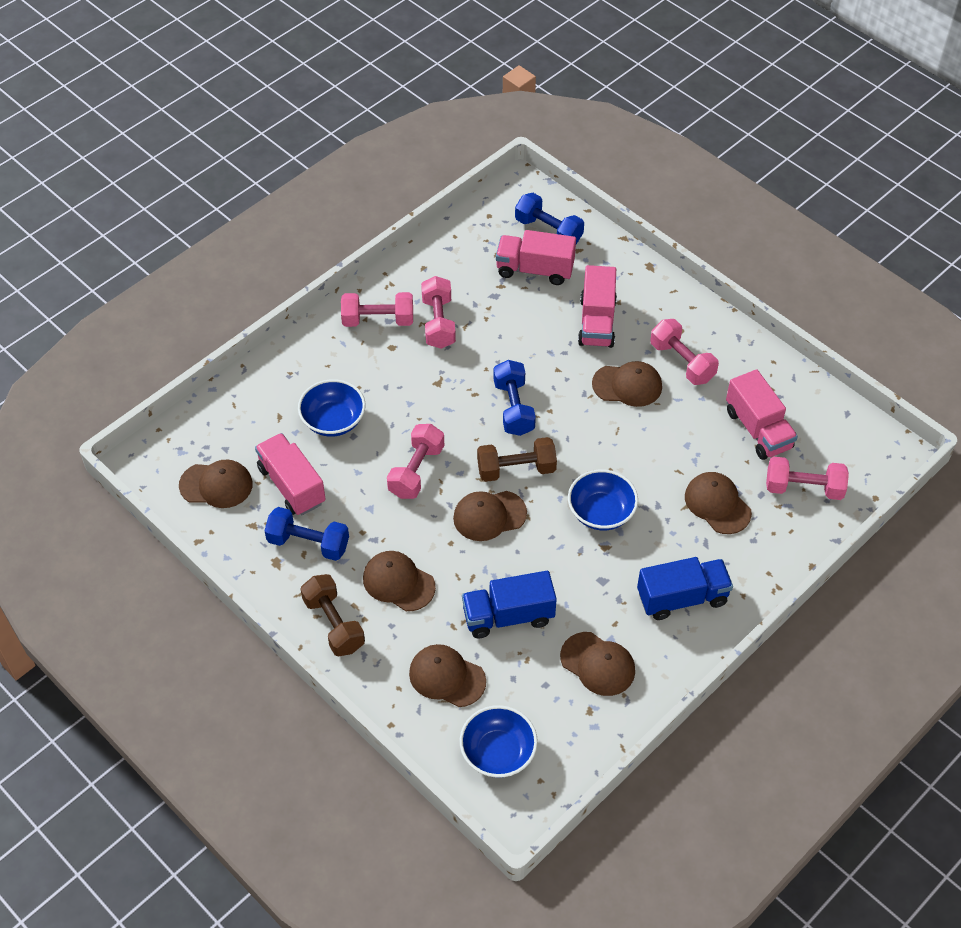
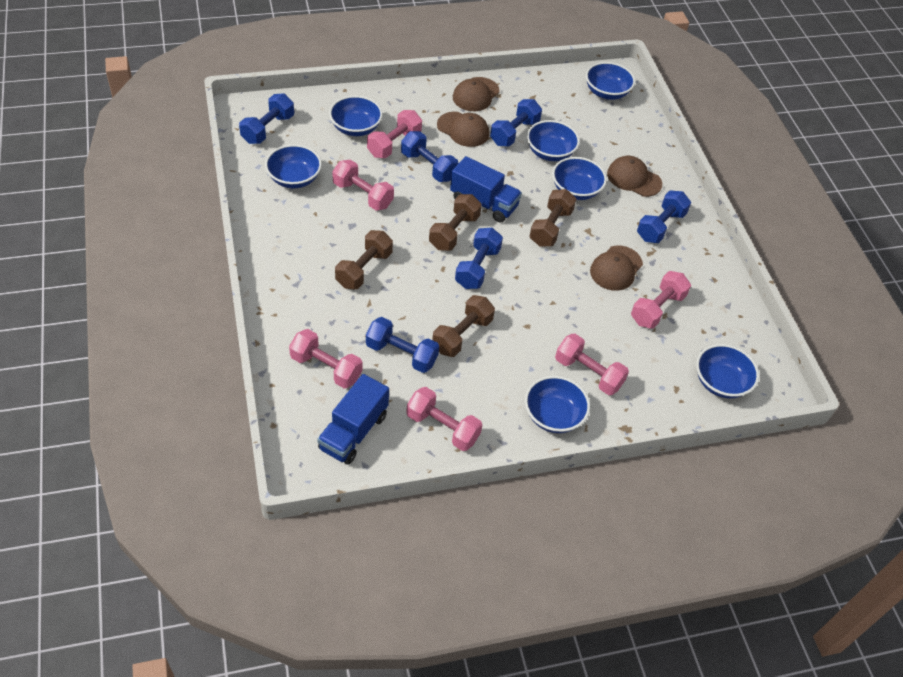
blue bowl: 3 -> 7
blue dumbbell: 3 -> 6
brown cap: 7 -> 4
brown dumbbell: 2 -> 4
pink dumbbell: 5 -> 6
pink truck: 4 -> 0

